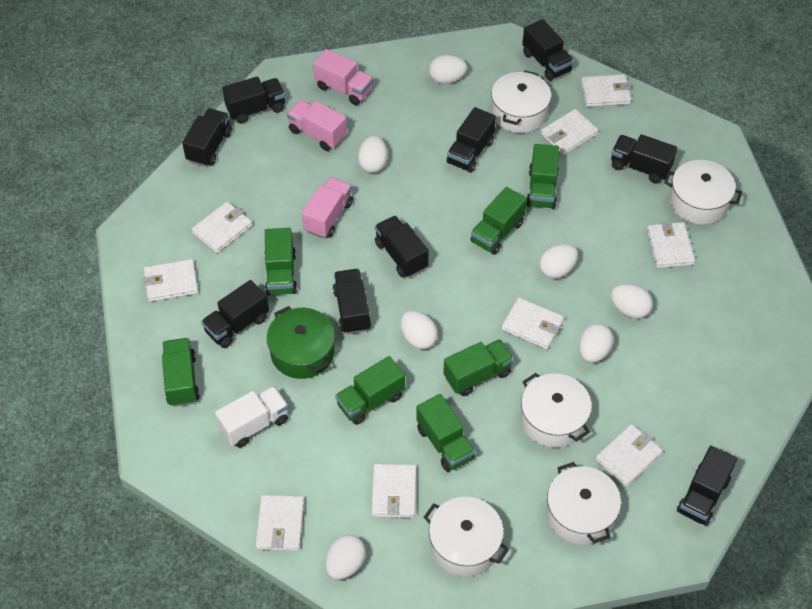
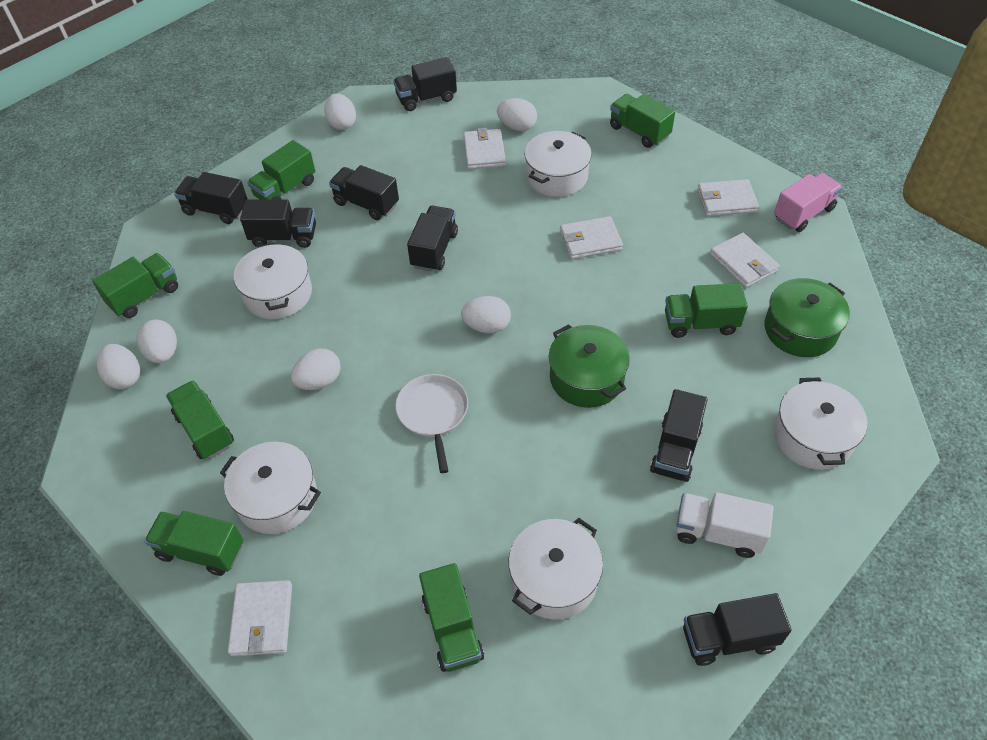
black truck: 9 -> 7
green pot: 1 -> 2
pink truck: 3 -> 1
white egg: 7 -> 6
white pan: 0 -> 1
white wallet: 9 -> 5

